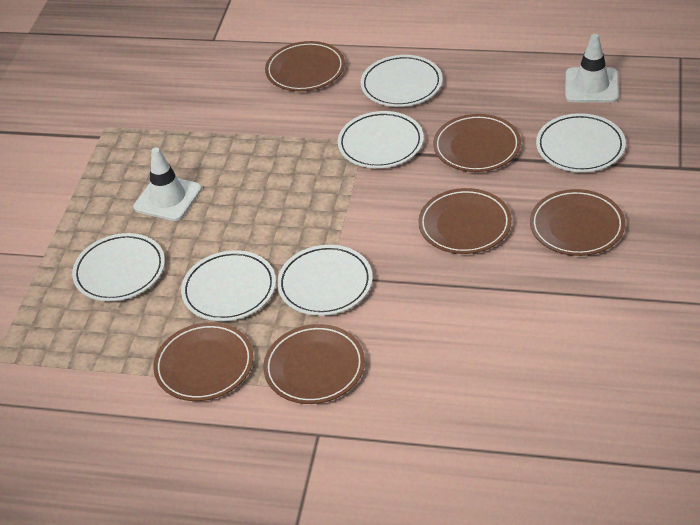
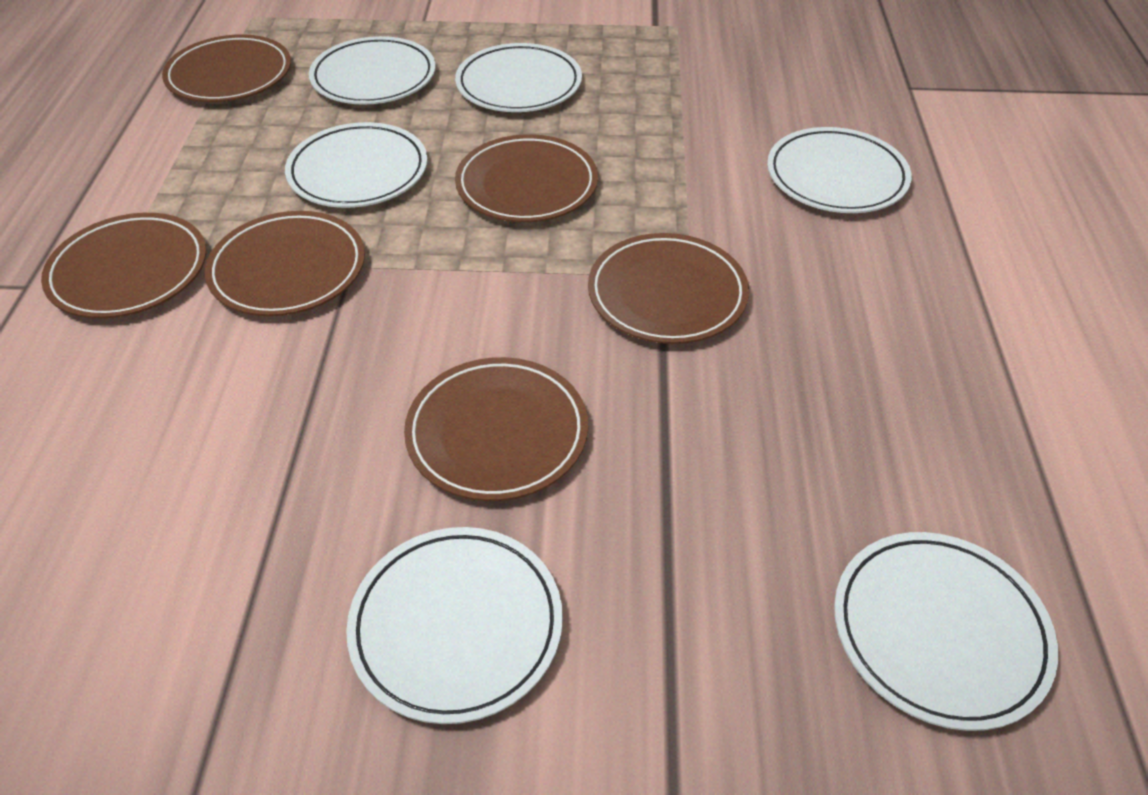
white traffic cone: 2 -> 0

